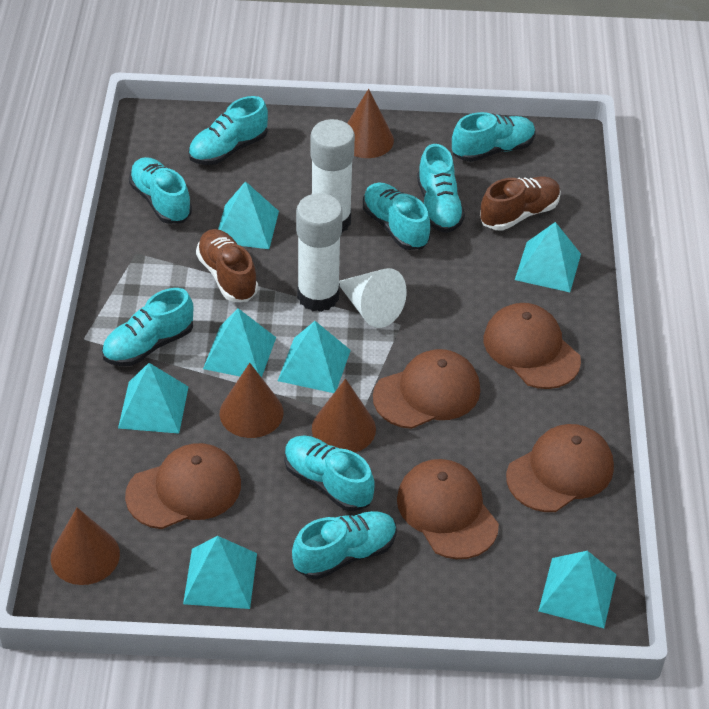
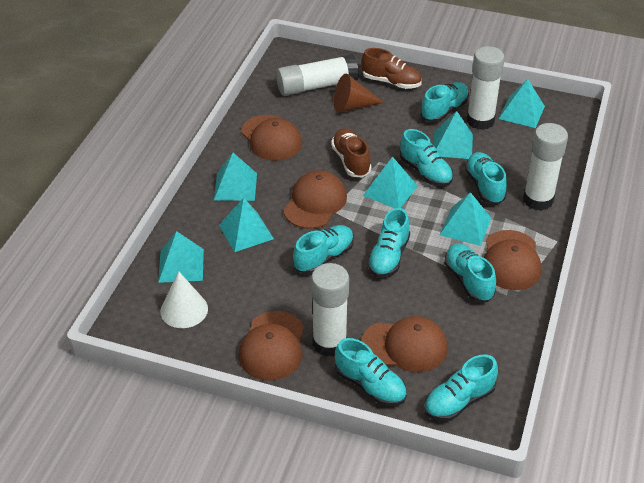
brown cone: 4 -> 1
white glue stick: 2 -> 4

